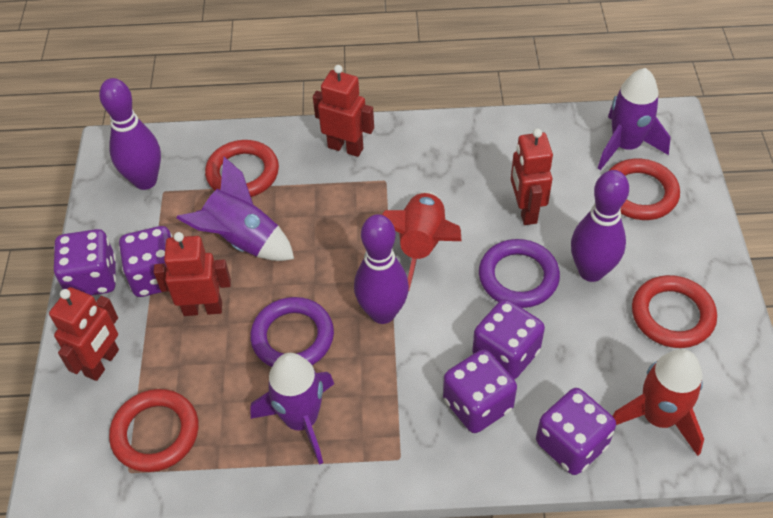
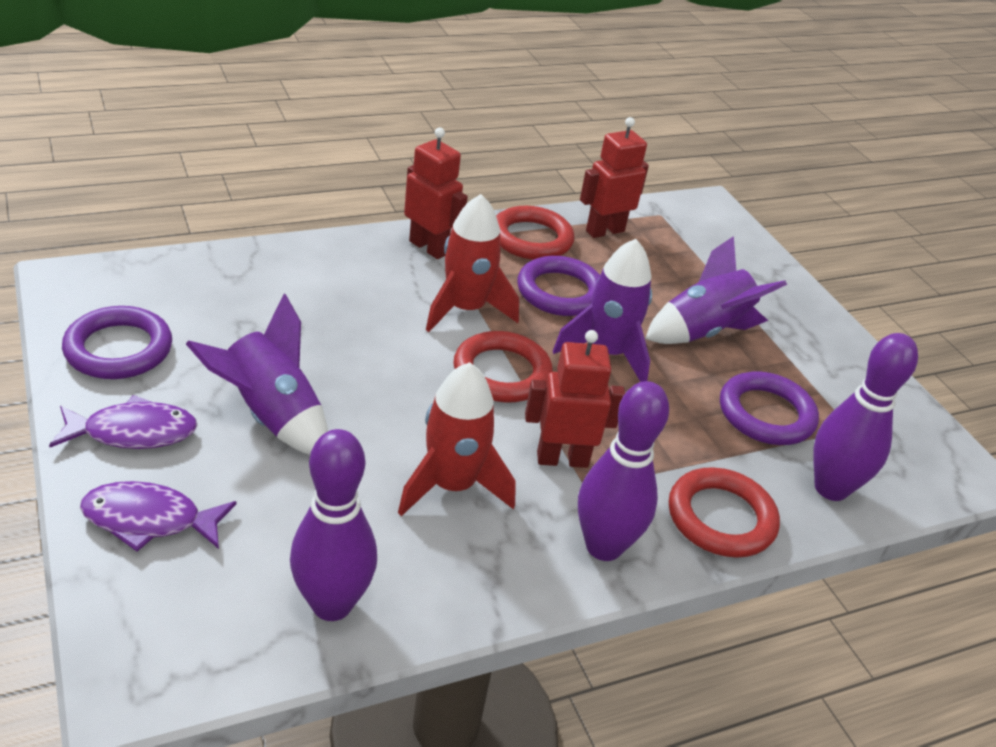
purple dice: 5 -> 0
purple fish: 0 -> 2
purple ring: 2 -> 3
red ring: 4 -> 3
red robot: 4 -> 3

